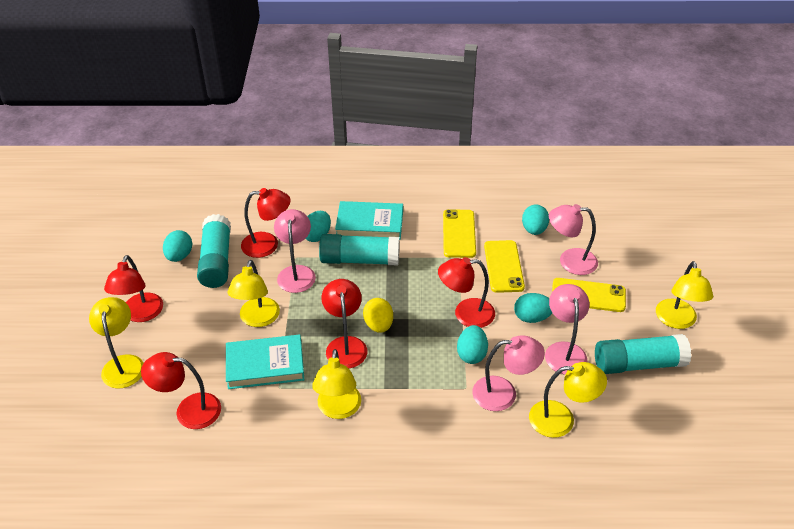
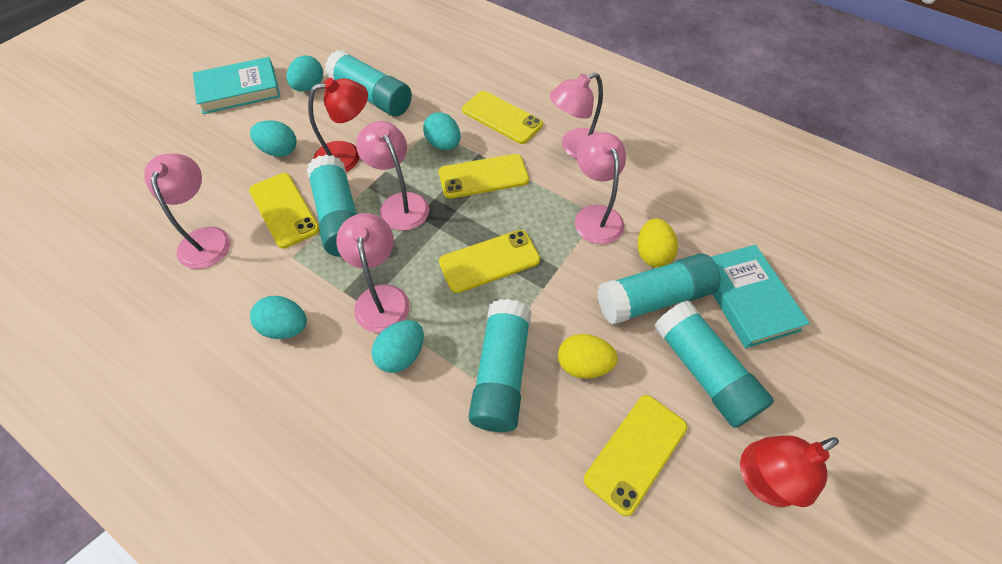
pink lamp: 4 -> 5
red lamp: 5 -> 2
turquoise glue stick: 3 -> 5
yellow egg: 1 -> 2
yellow lamp: 5 -> 0
yellow phone: 3 -> 5

